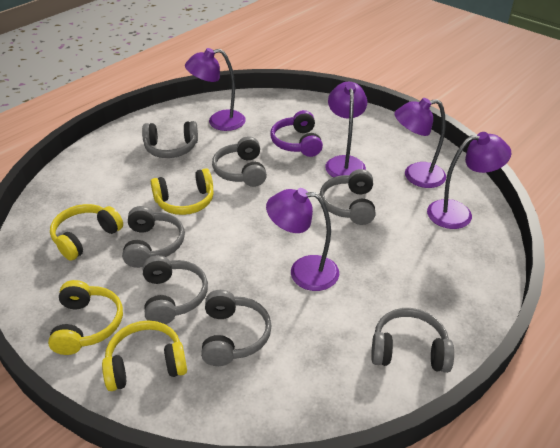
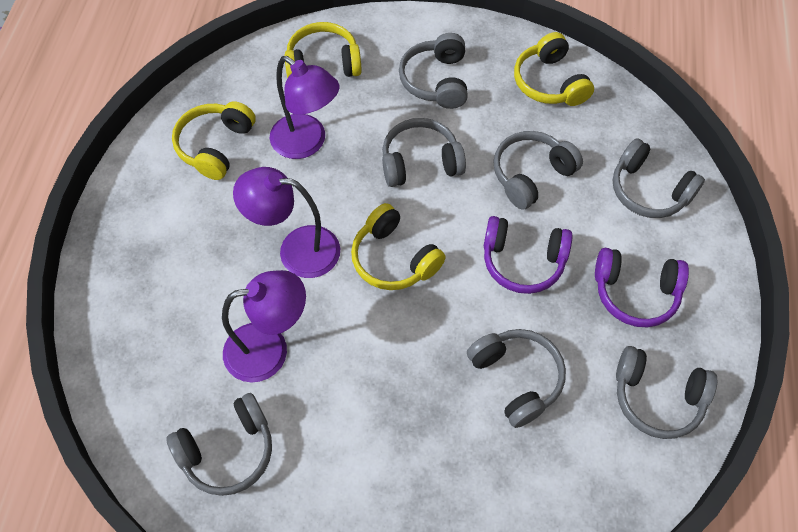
purple headphones: 1 -> 2
purple lamp: 5 -> 3

